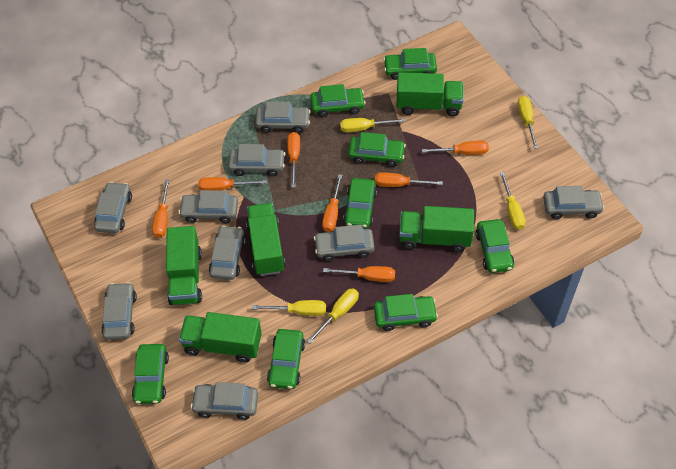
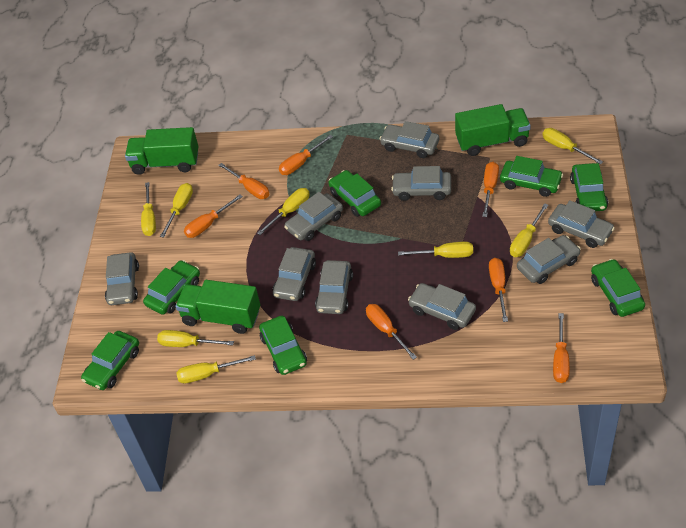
green car: 8 -> 7
green truck: 5 -> 3
yellow screwdriver: 5 -> 8

